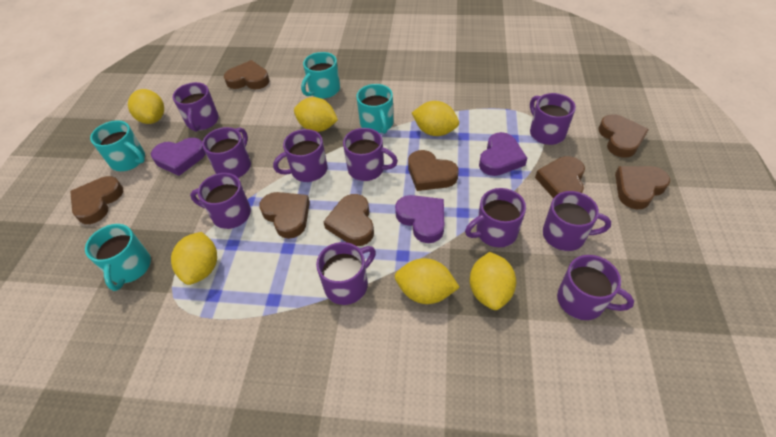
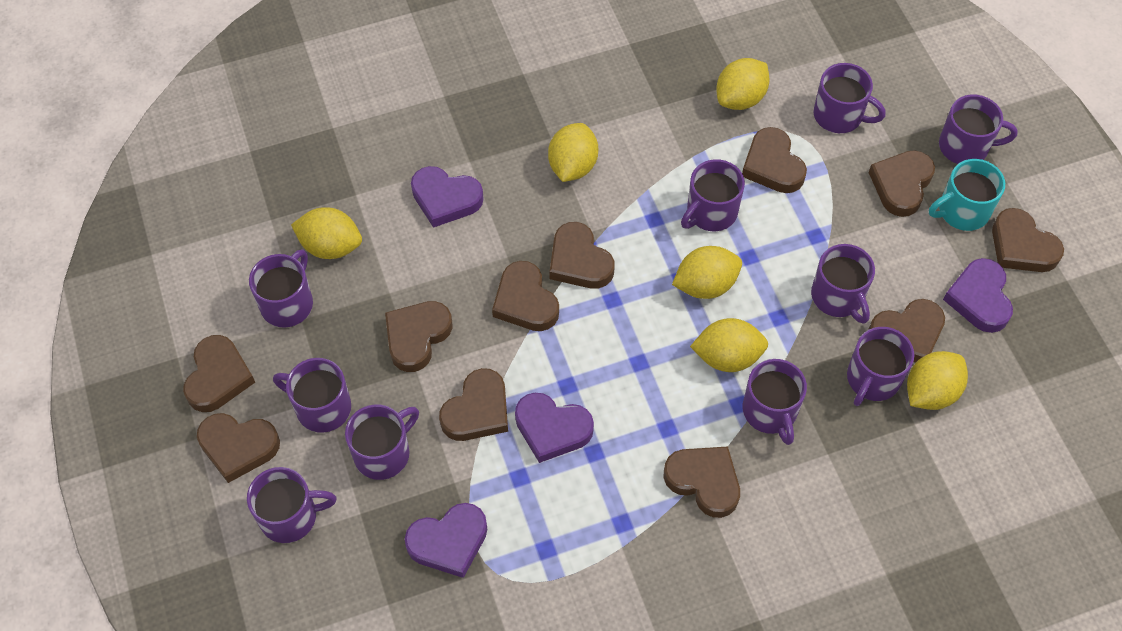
brown heart: 8 -> 11
purple heart: 3 -> 4
turquoise mug: 4 -> 1

